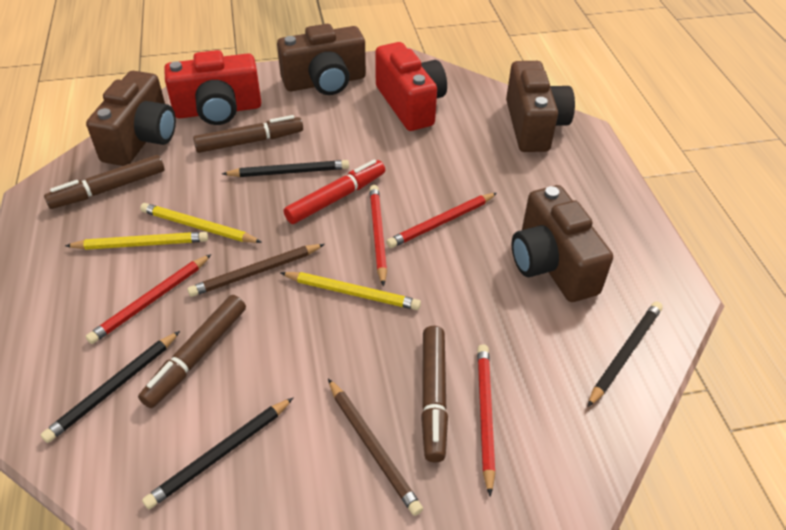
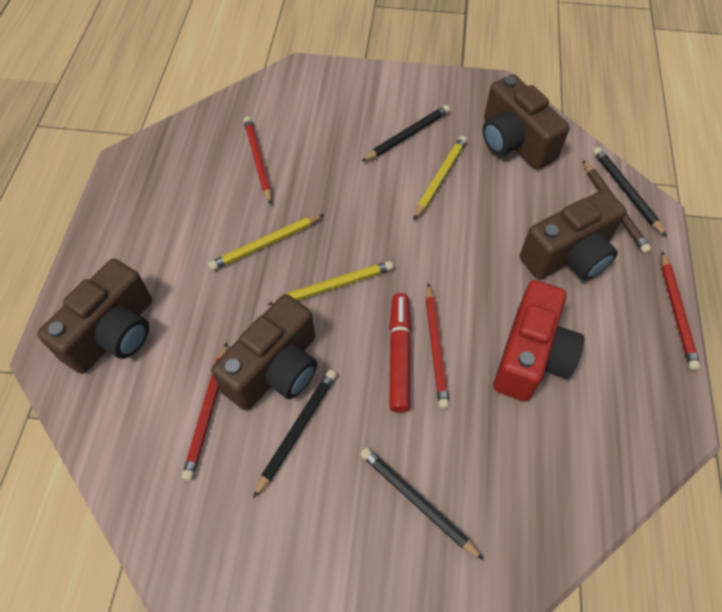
brown marker: 4 -> 0
brown pencil: 2 -> 1
red camera: 2 -> 1

